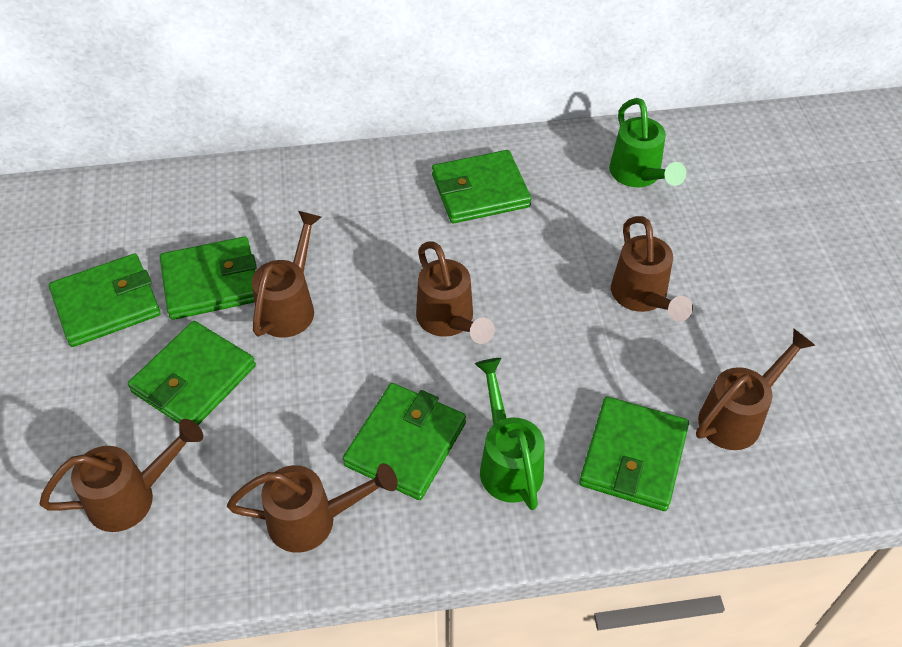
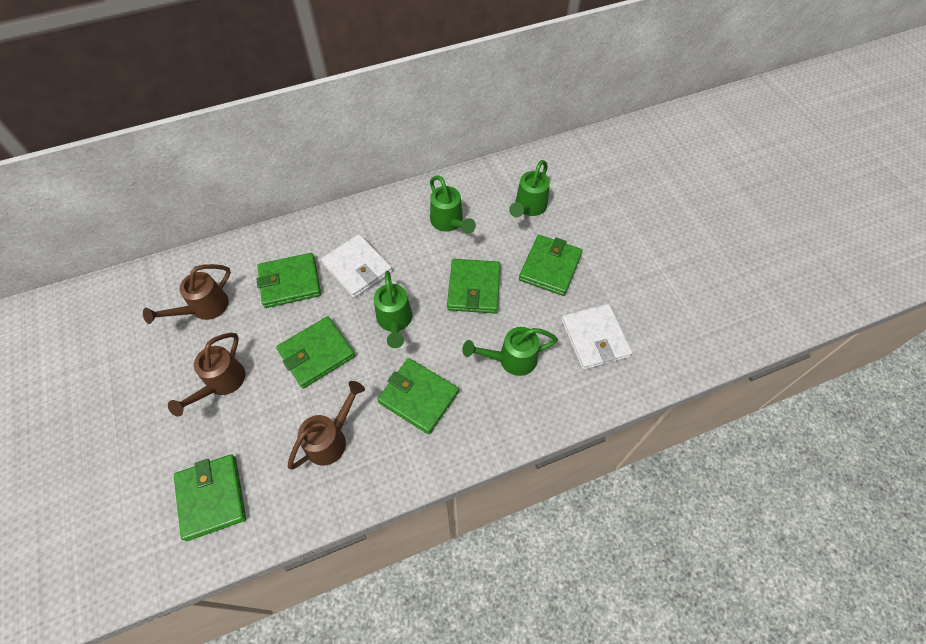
brown watering can: 6 -> 3
green watering can: 2 -> 4
white wallet: 0 -> 2

